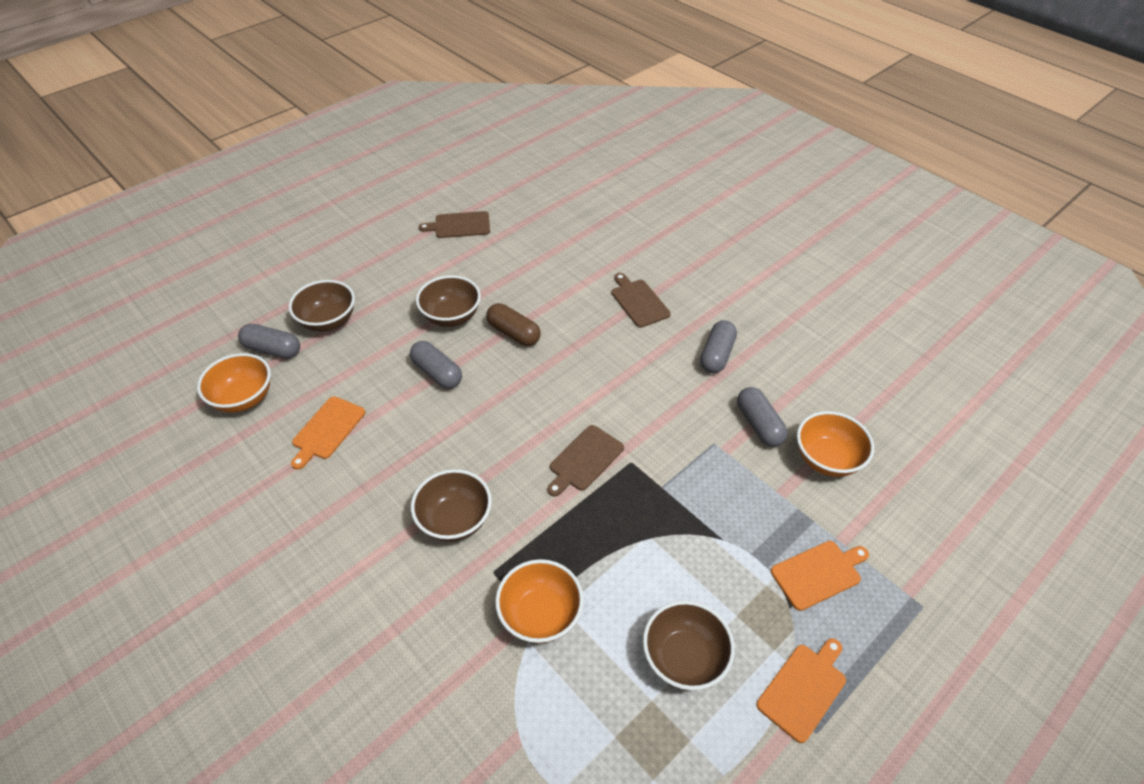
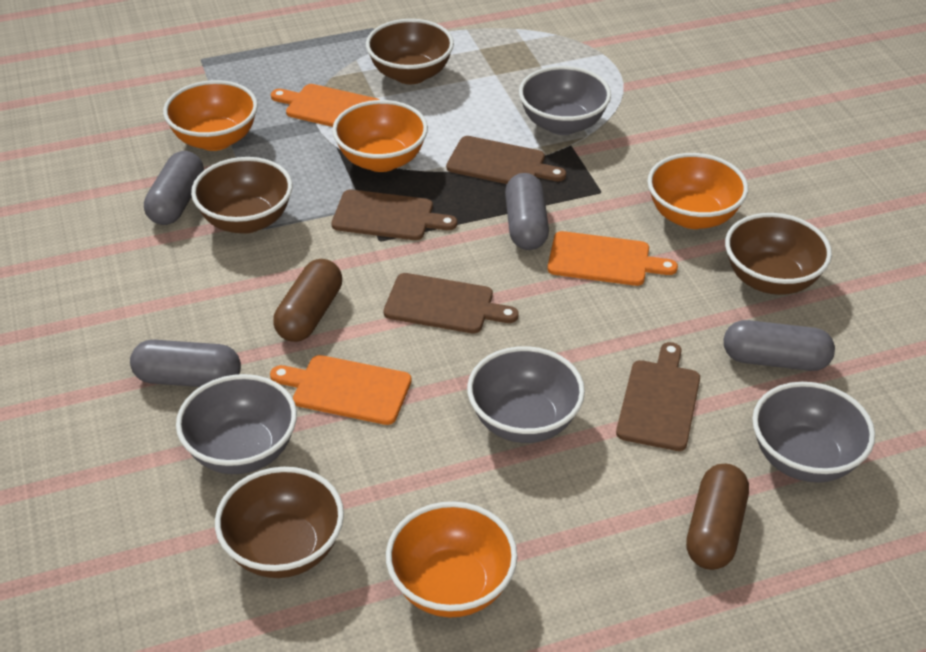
brown capsule: 1 -> 2
brown cutting board: 3 -> 4
grey bowl: 0 -> 4
orange bowl: 3 -> 4

